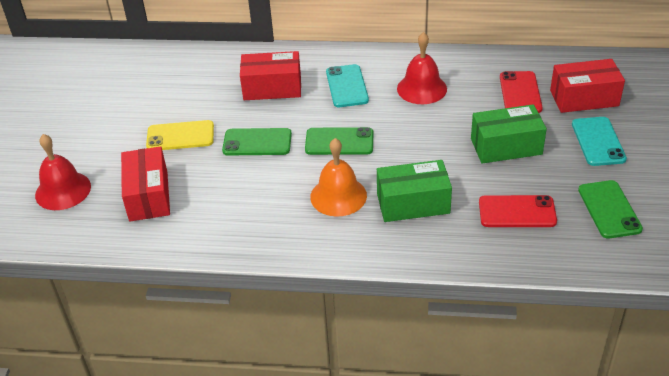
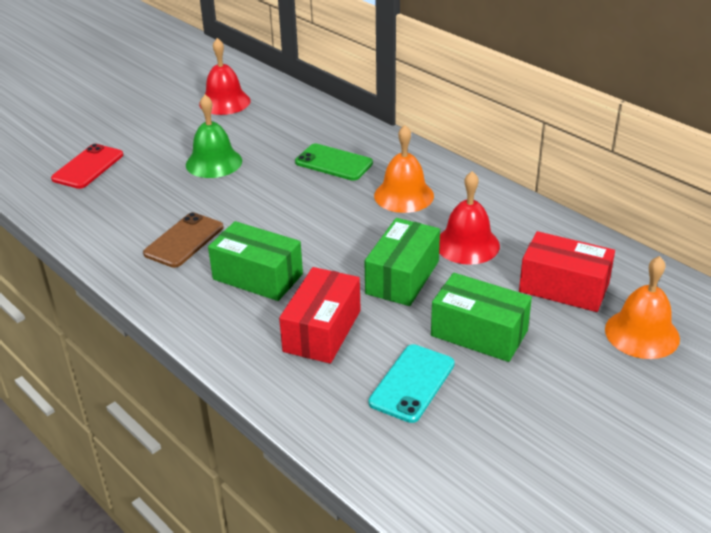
brown phone: 0 -> 1
green bell: 0 -> 1
green box: 2 -> 3
green phone: 3 -> 1
orange bell: 1 -> 2
red box: 3 -> 2
red phone: 2 -> 1
turquoise phone: 2 -> 1
yellow phone: 1 -> 0

